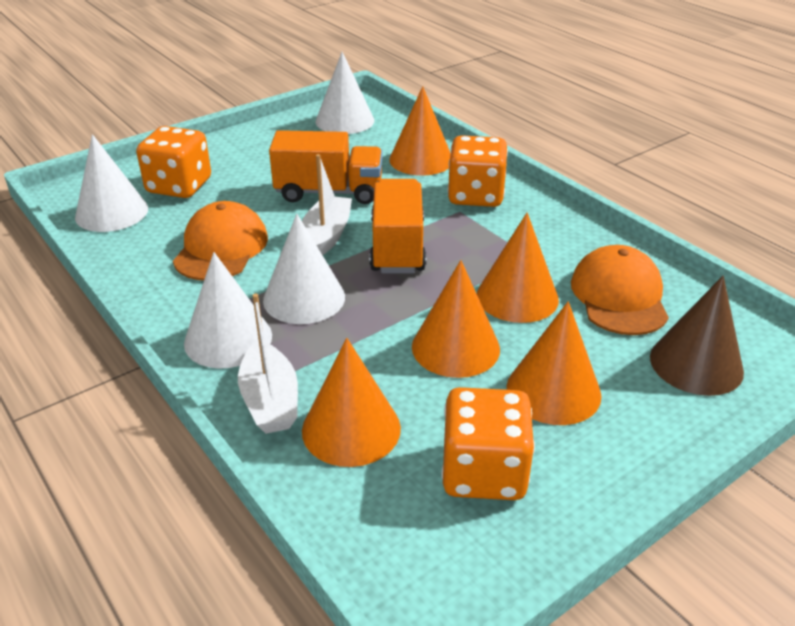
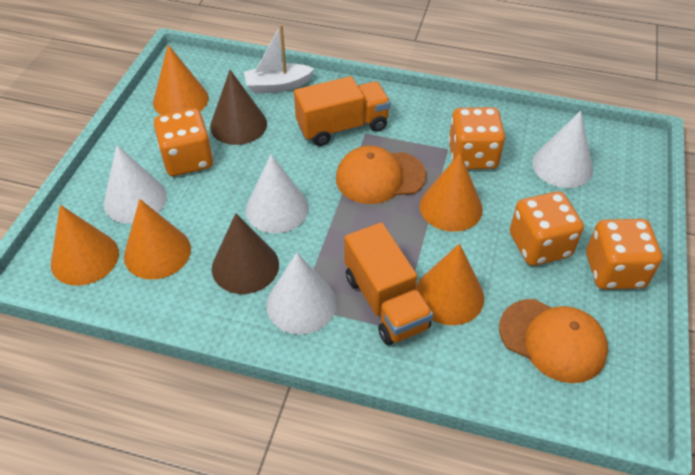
brown cone: 1 -> 2
orange dice: 3 -> 4
white boat: 2 -> 1

